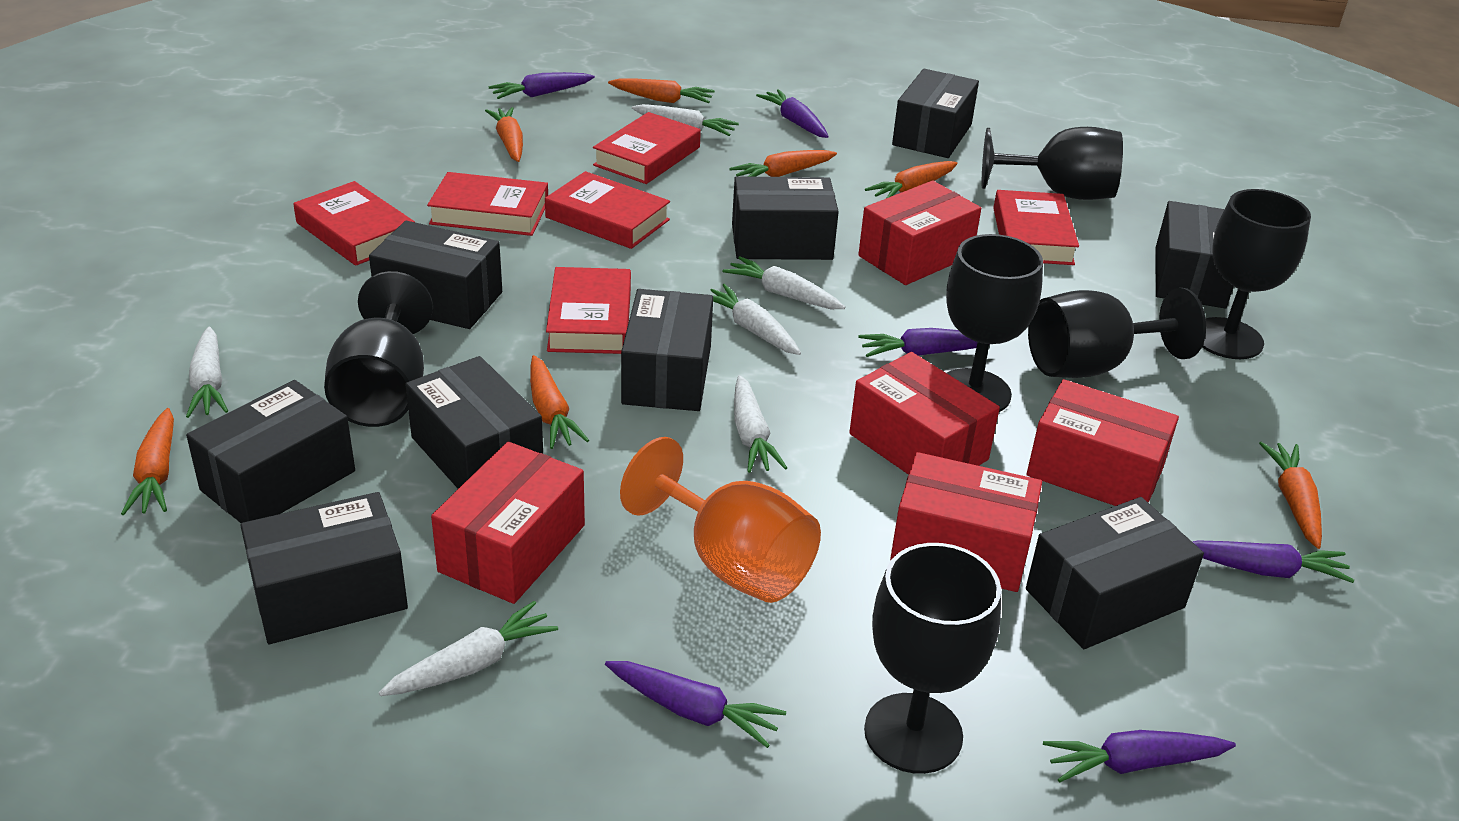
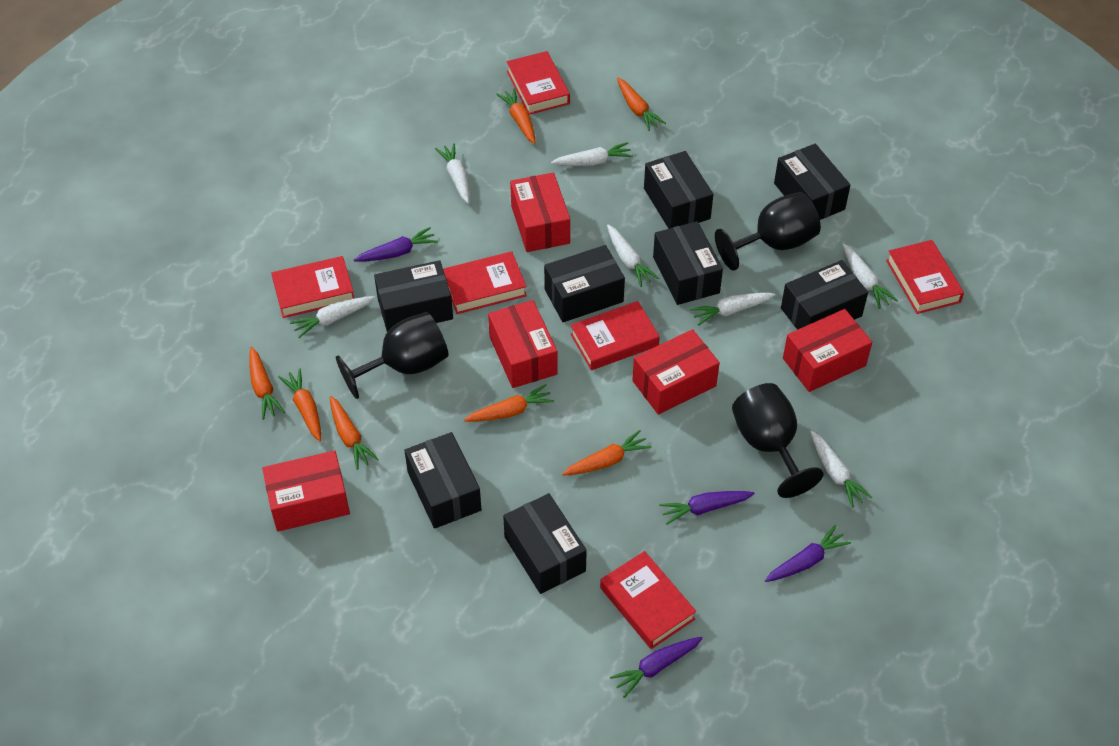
black box: 9 -> 8
black goblet: 6 -> 3
orange goblet: 1 -> 0
purple carrot: 6 -> 4
white carrot: 6 -> 7

